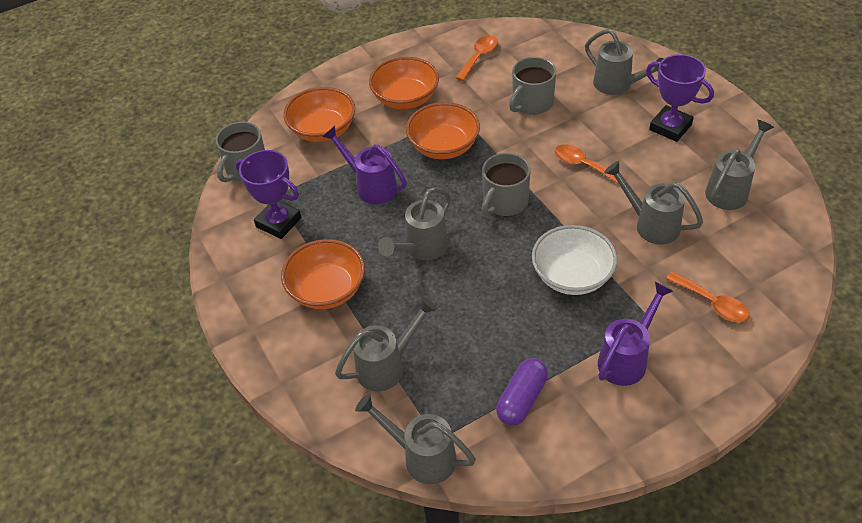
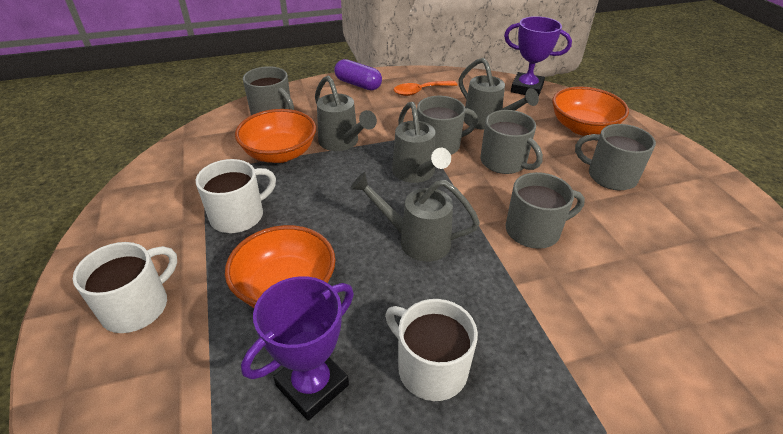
grey mug: 3 -> 5
grey watering can: 6 -> 4
orange bowl: 4 -> 3
orange spoon: 3 -> 1
purple watering can: 2 -> 0
white bowl: 1 -> 0
white mug: 0 -> 3

